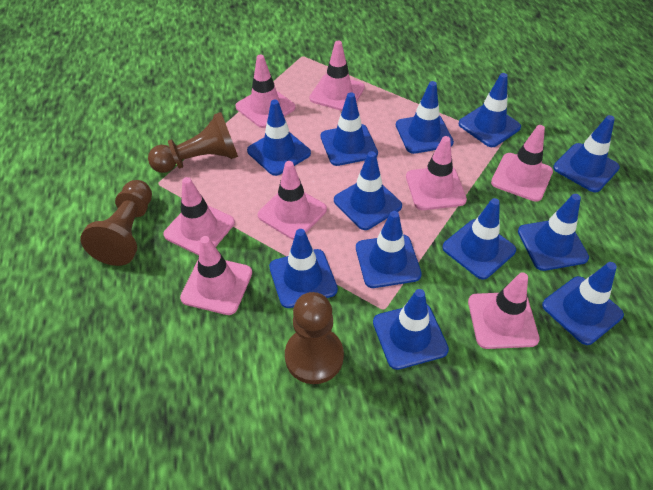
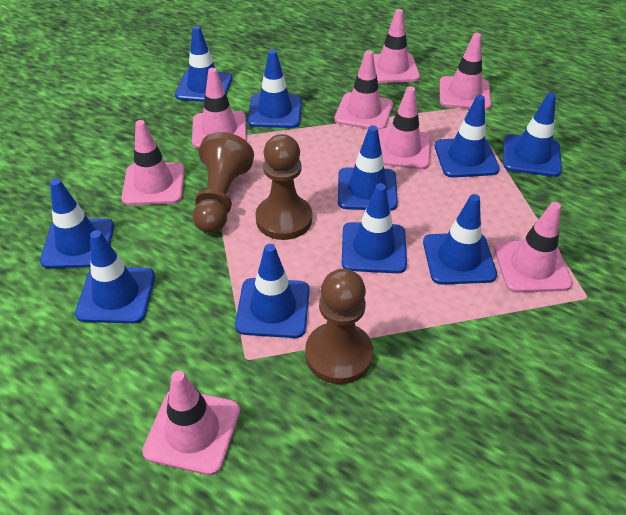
blue traffic cone: 12 -> 10

